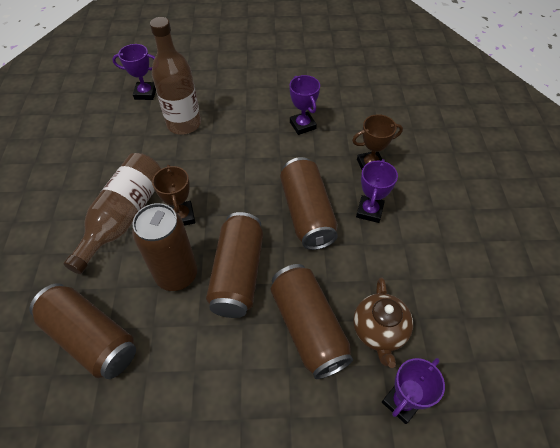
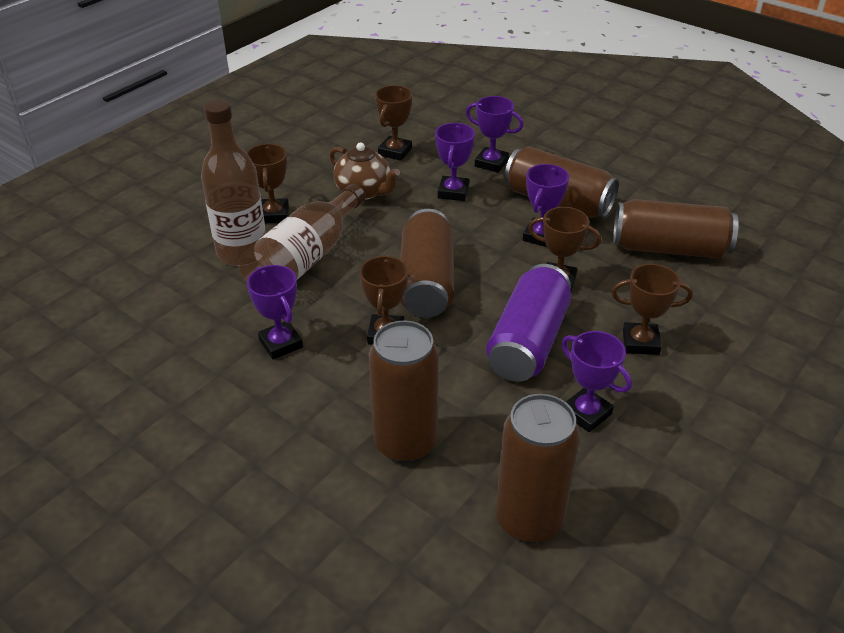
brown trophy: 2 -> 5
purple can: 0 -> 1
purple trophy: 4 -> 5

